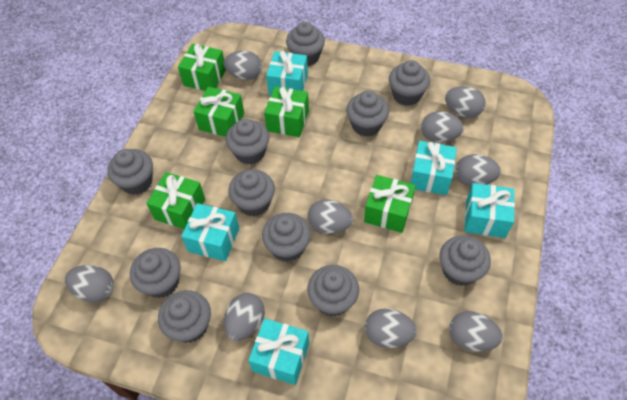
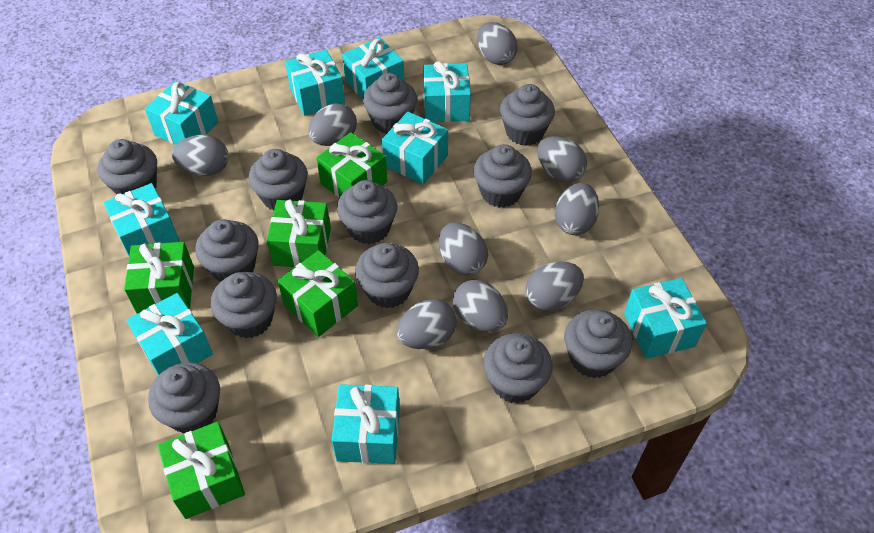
grey cupcake: 11 -> 12
turquoise gift: 5 -> 9

